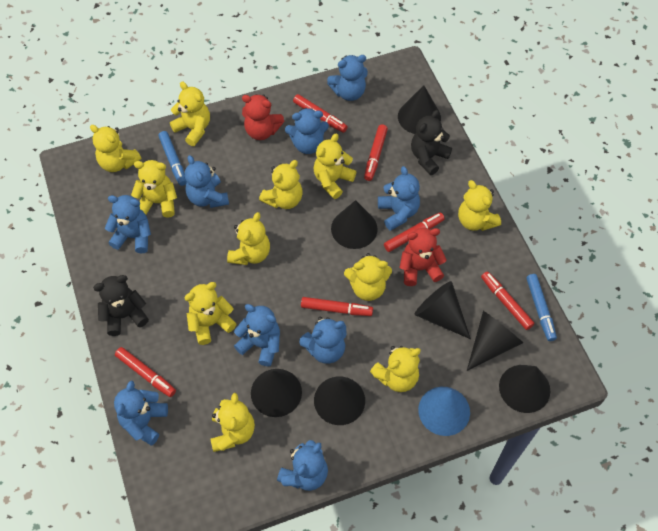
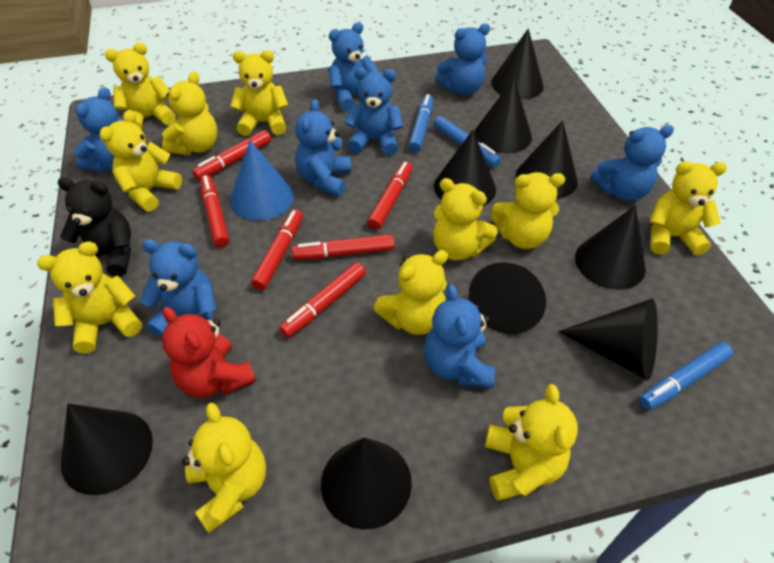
black cone: 7 -> 9
black teddy bear: 2 -> 1
blue marker: 2 -> 3
blue teddy bear: 9 -> 8
red teddy bear: 2 -> 1

